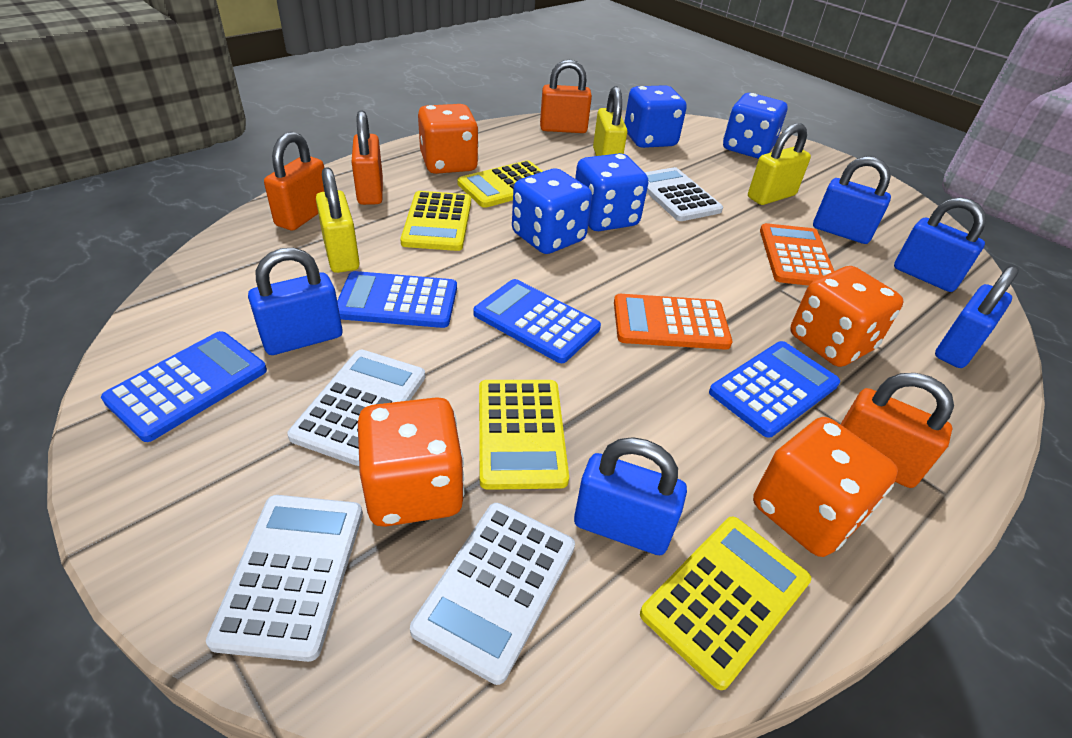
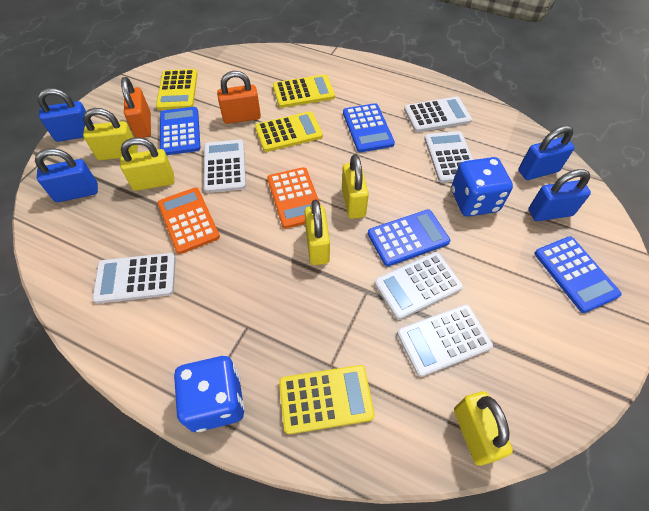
blue dice: 4 -> 2
blue padlock: 5 -> 4
orange dice: 4 -> 0
orange padlock: 4 -> 2
white calculator: 4 -> 6
yellow padlock: 3 -> 5

